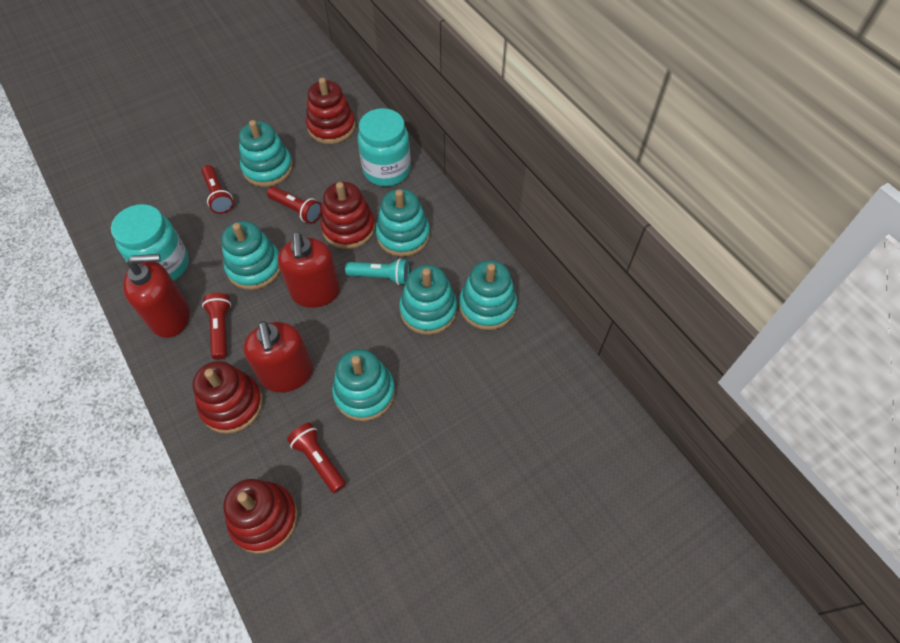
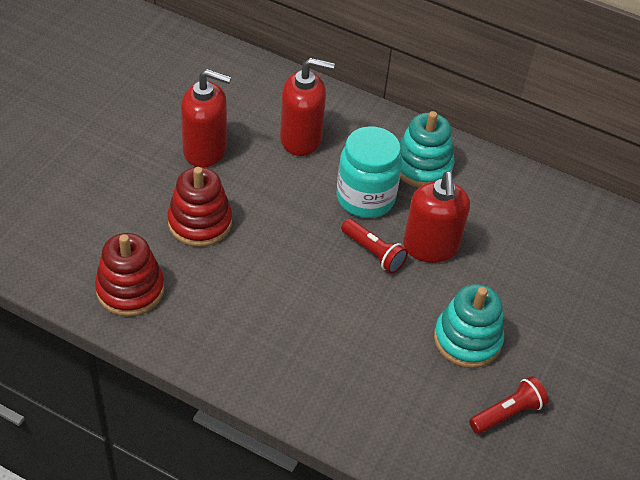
red flashlight: 4 -> 2
red stacking toy: 4 -> 2
turquoise flashlight: 1 -> 0
turquoise jar: 2 -> 1
turquoise stacking toy: 6 -> 2

